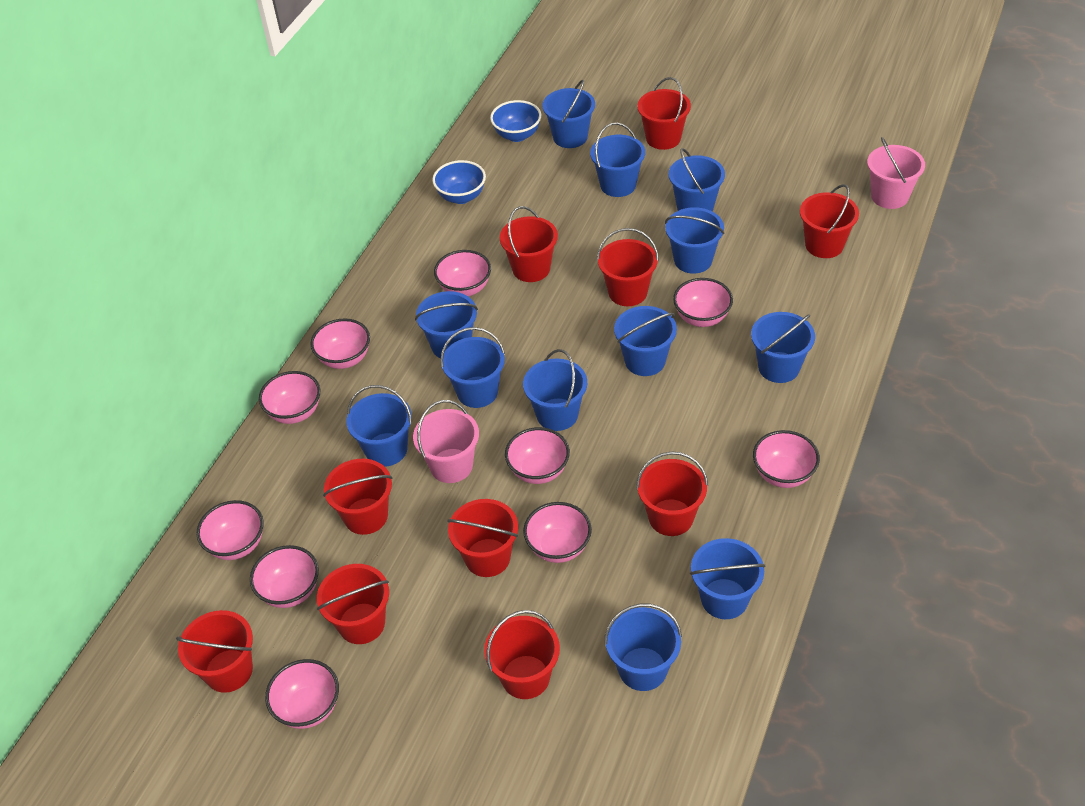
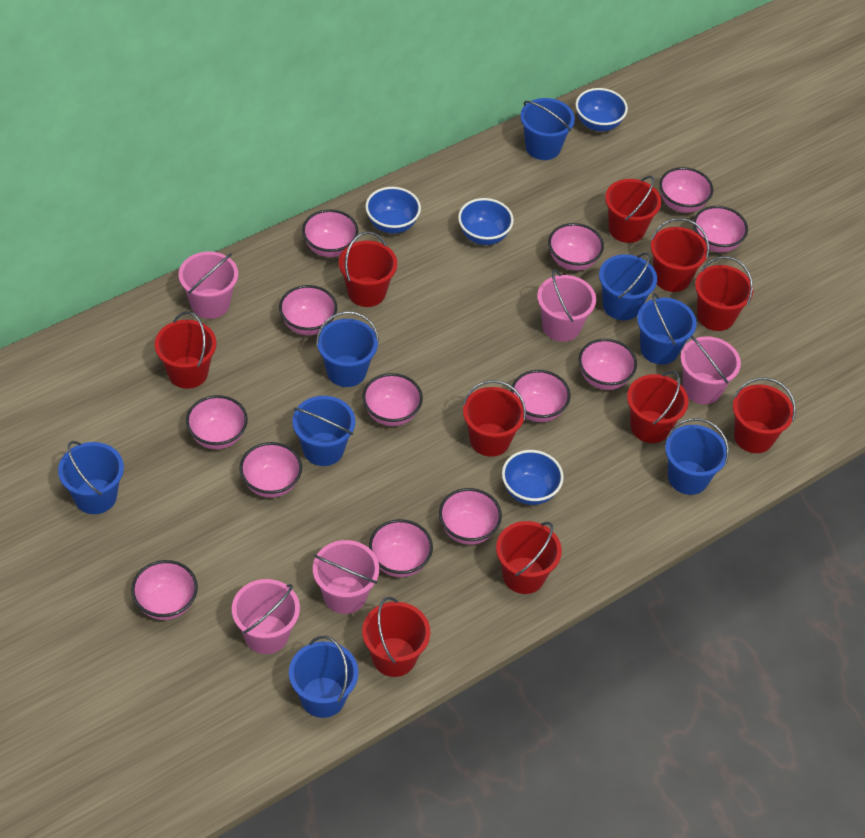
blue bowl: 2 -> 4
blue bucket: 12 -> 8
pink bowl: 10 -> 13
pink bucket: 2 -> 5

